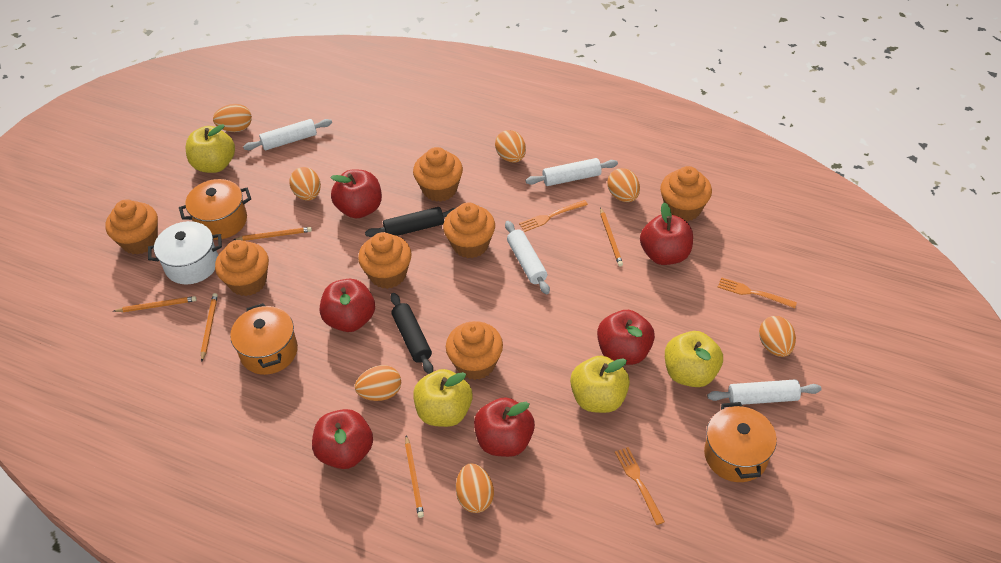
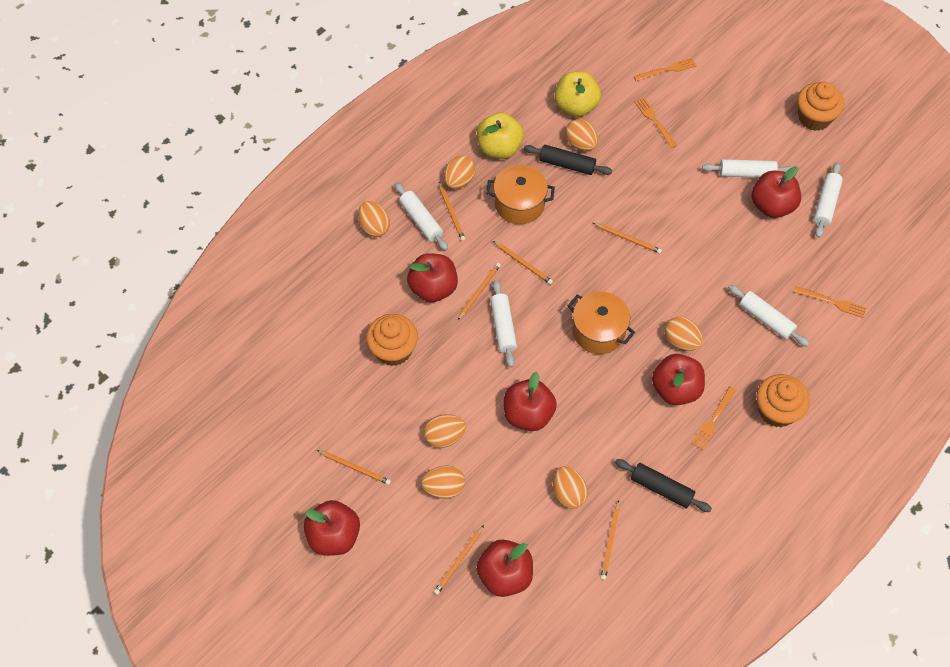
orange cupcake: 7 -> 3
orange fork: 3 -> 4
orange pencil: 5 -> 7
orange pot: 3 -> 2
white pot: 1 -> 0
white rolling pin: 4 -> 5
yellow apple: 4 -> 2

